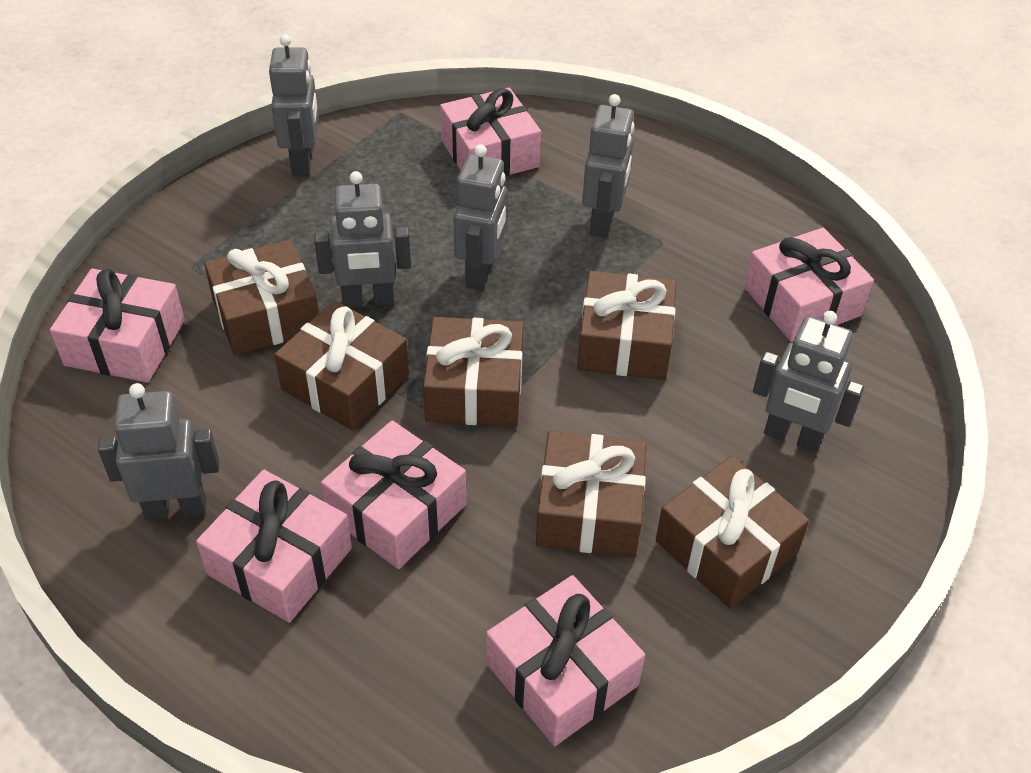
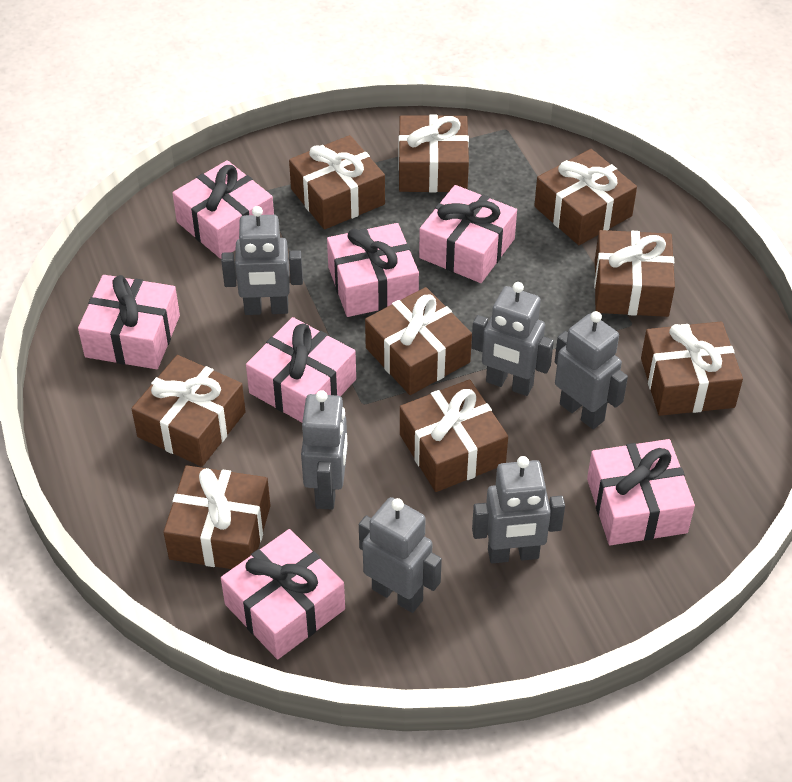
brown gift: 6 -> 9
pink gift: 6 -> 7

